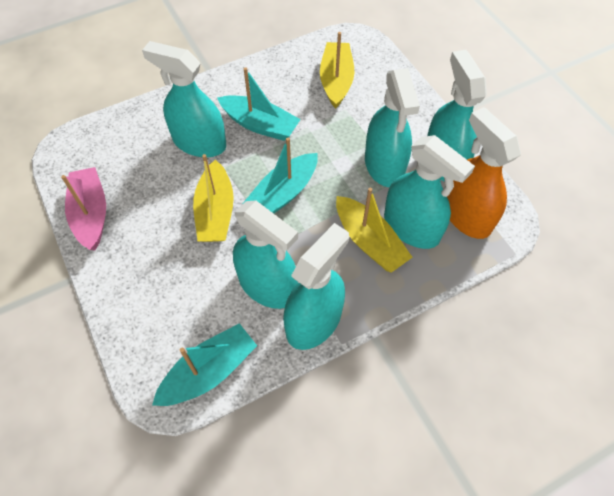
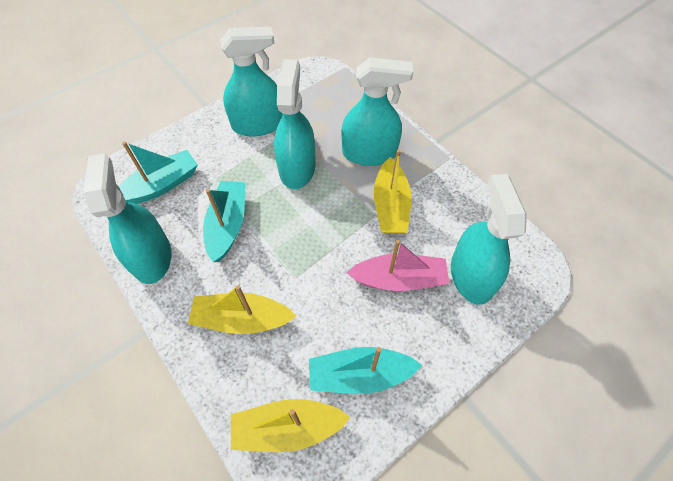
orange spray bottle: 1 -> 0
turquoise spray bottle: 6 -> 5

